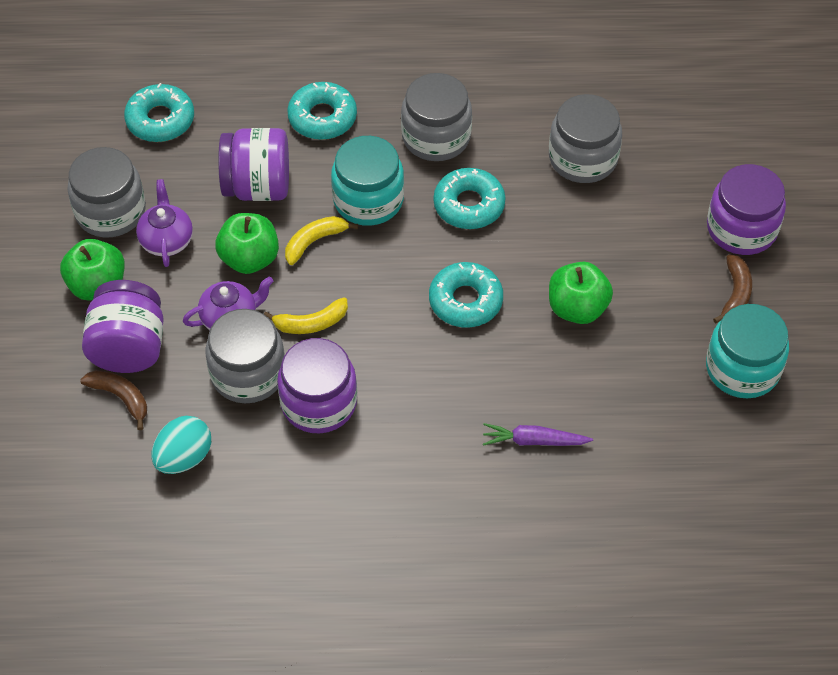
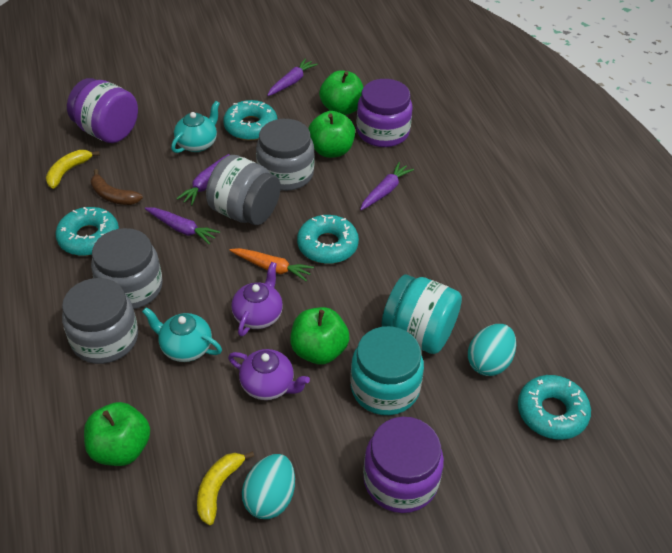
brown banana: 2 -> 1
green apple: 3 -> 4
orange carrot: 0 -> 1
purple carrot: 1 -> 4
purple jar: 4 -> 3
turquoise egg: 1 -> 2
turquoise teapot: 0 -> 2

